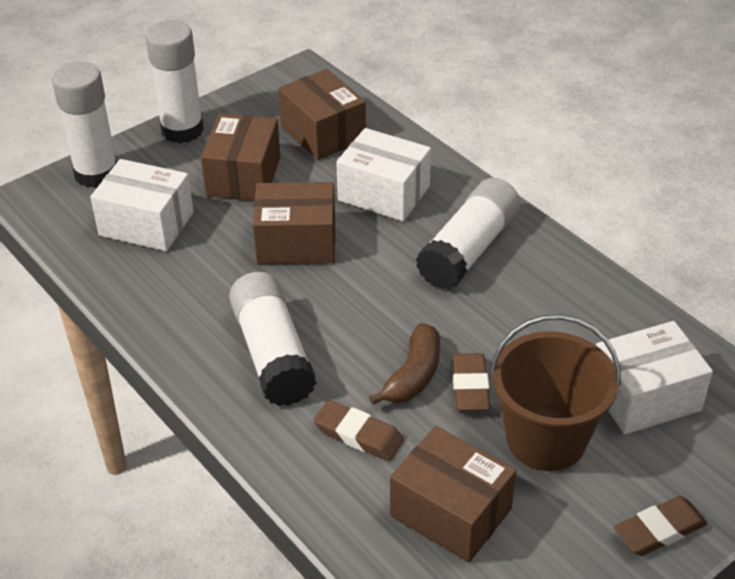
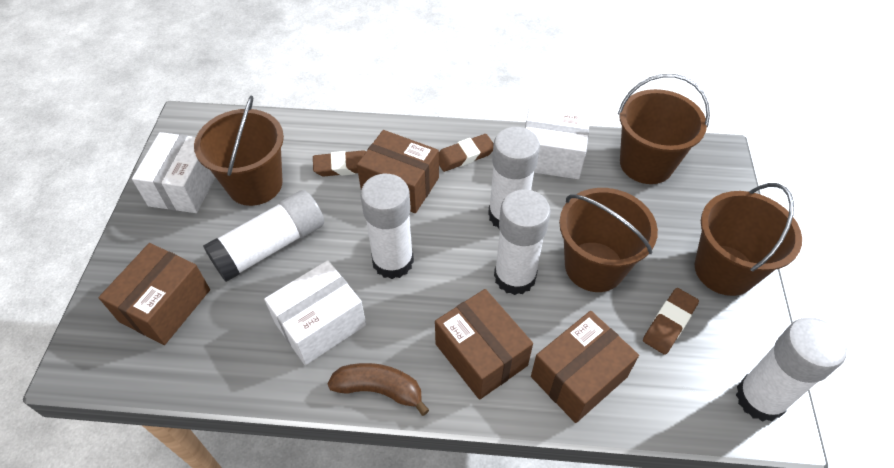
brown bucket: 1 -> 4
white glue stick: 4 -> 5

